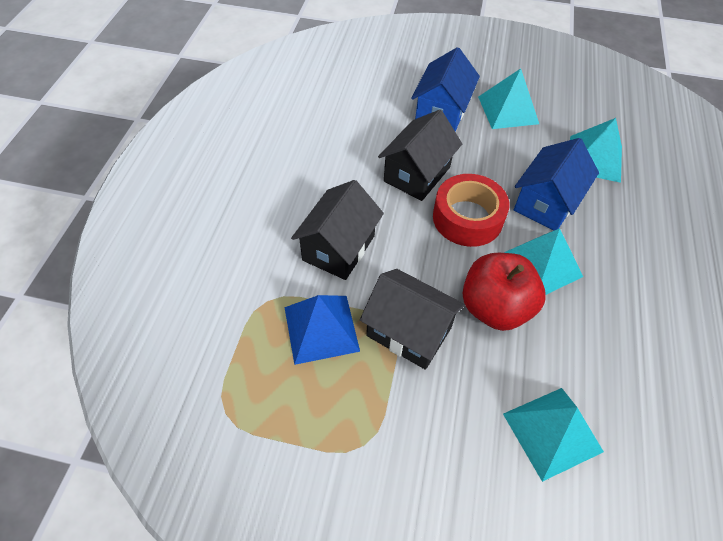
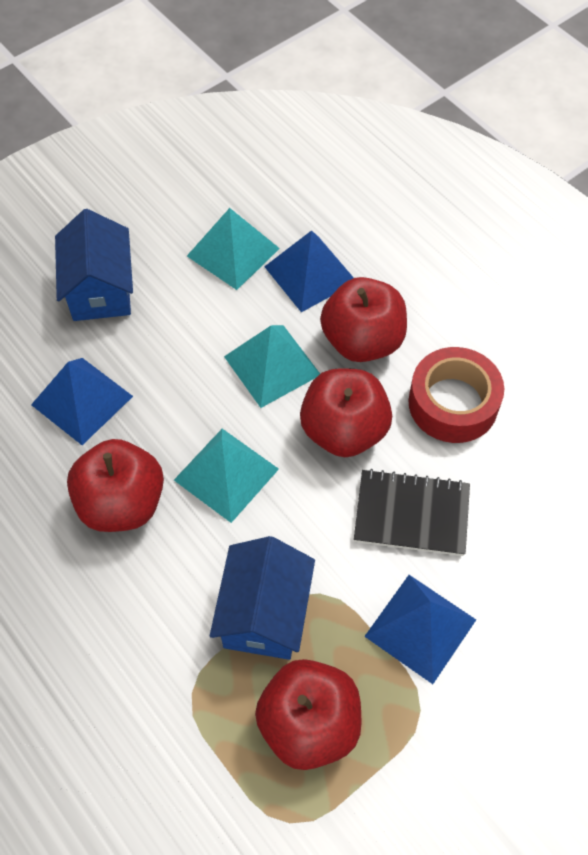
black house: 3 -> 0
black notebook: 0 -> 1
blue pyramid: 1 -> 3
red apple: 1 -> 4
turquoise pyramid: 4 -> 3

